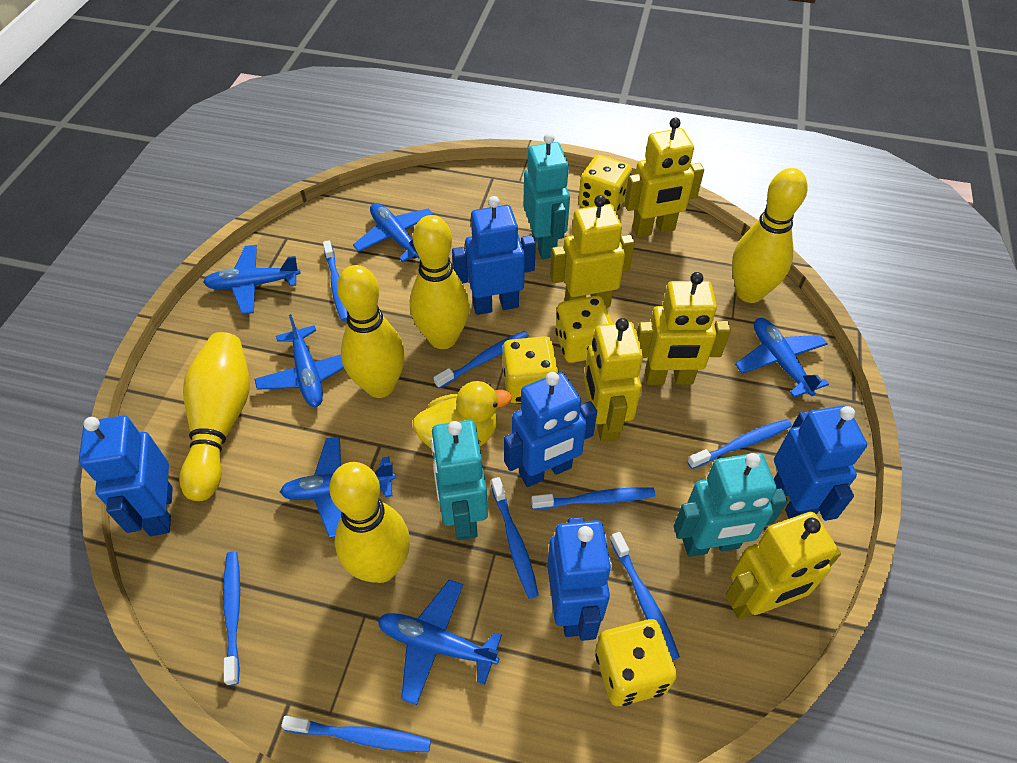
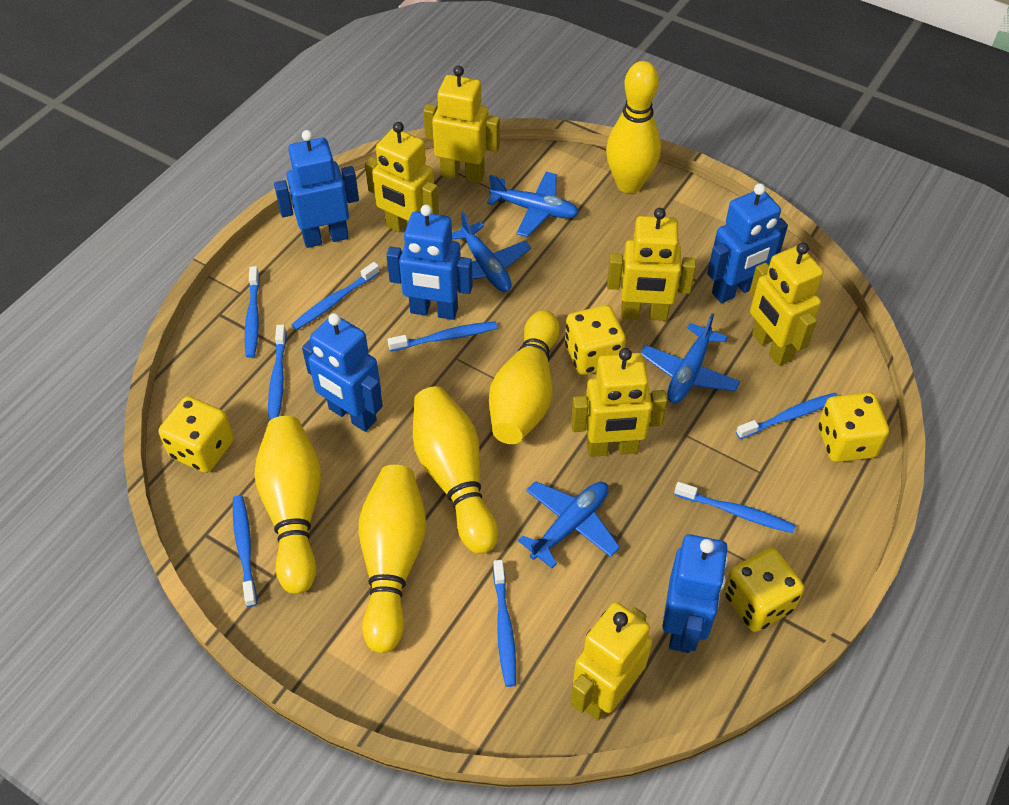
blue plane: 6 -> 4
turquoise robot: 3 -> 0
yellow duck: 1 -> 0
yellow robot: 5 -> 6

